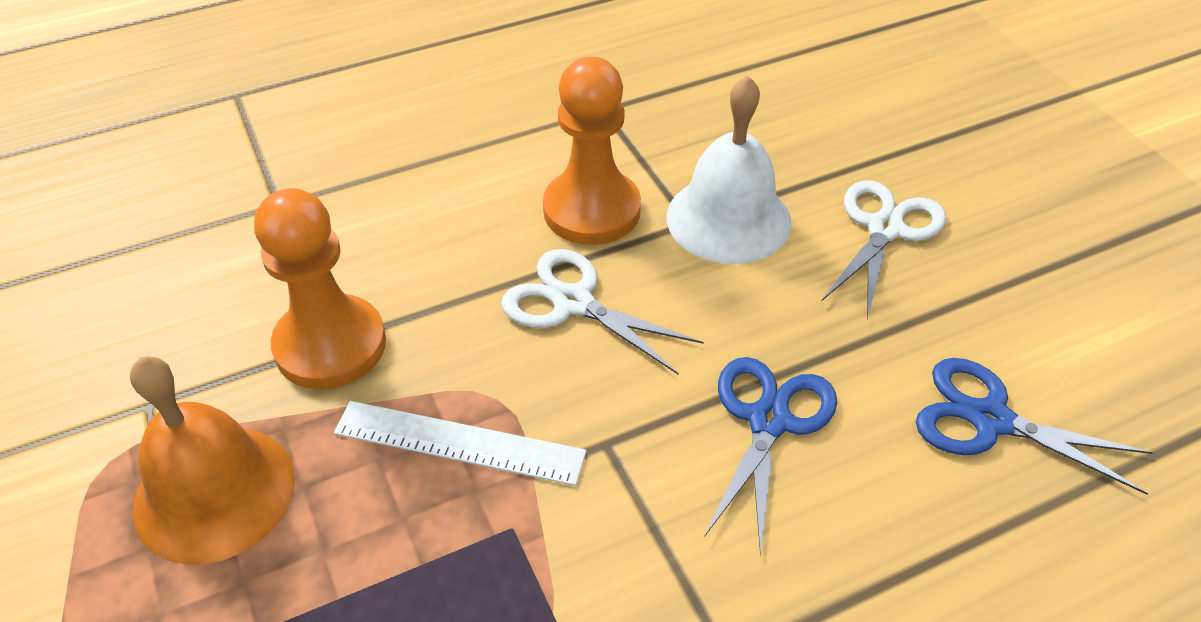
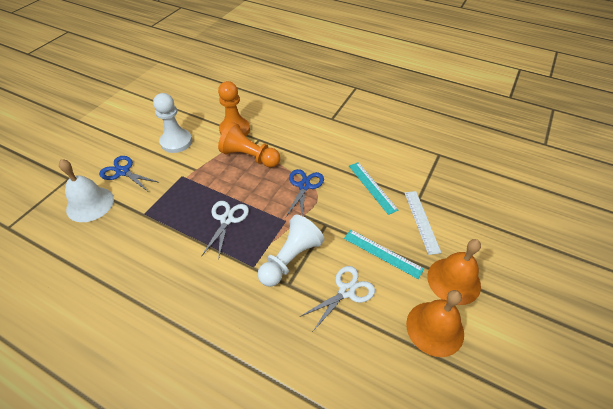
orange bell: 1 -> 2
turquoise ruler: 0 -> 2
white pawn: 0 -> 2

